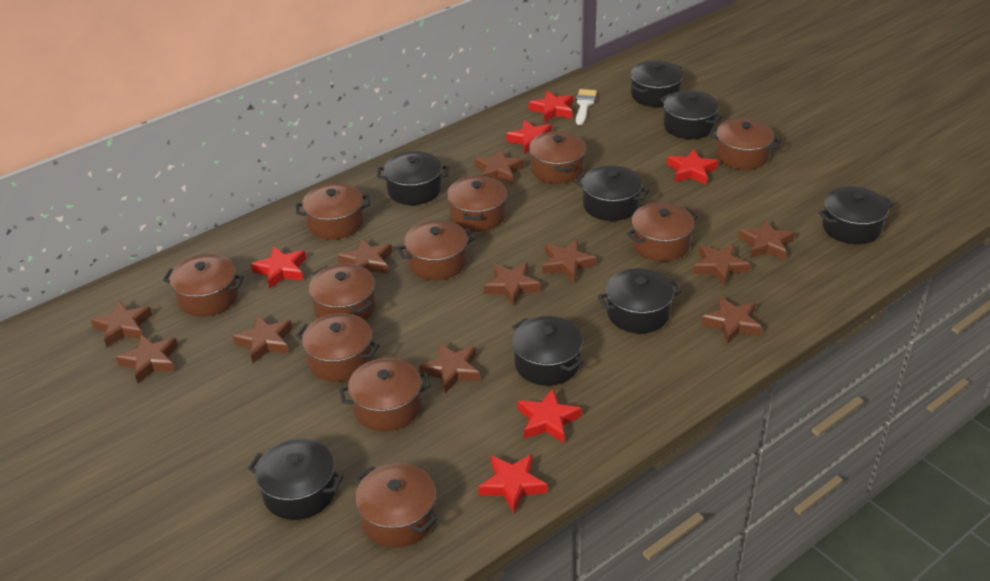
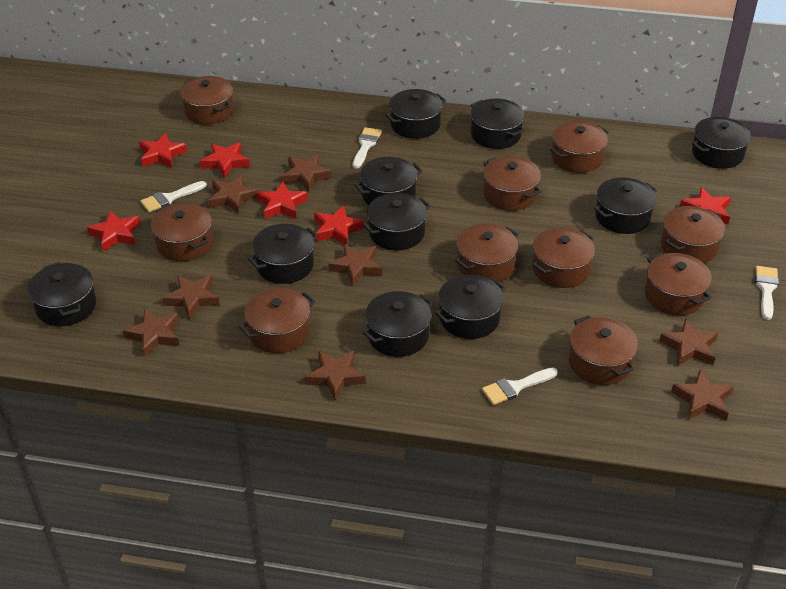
black pot: 8 -> 10
brown pot: 11 -> 10
brown star: 11 -> 8
white brush: 1 -> 4

